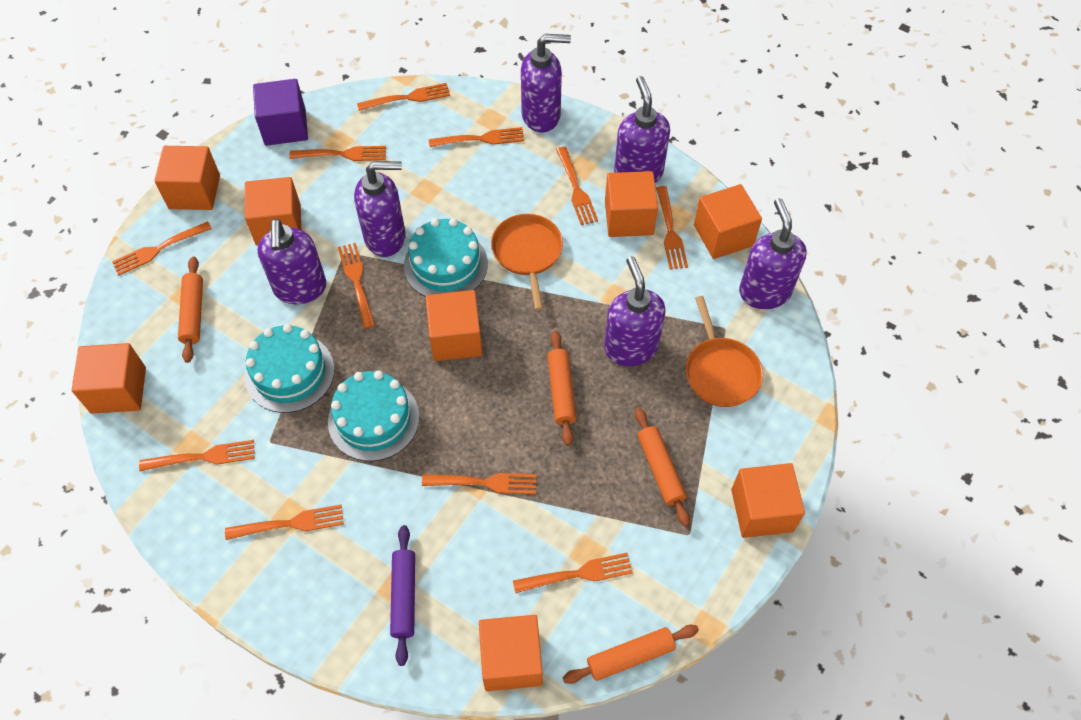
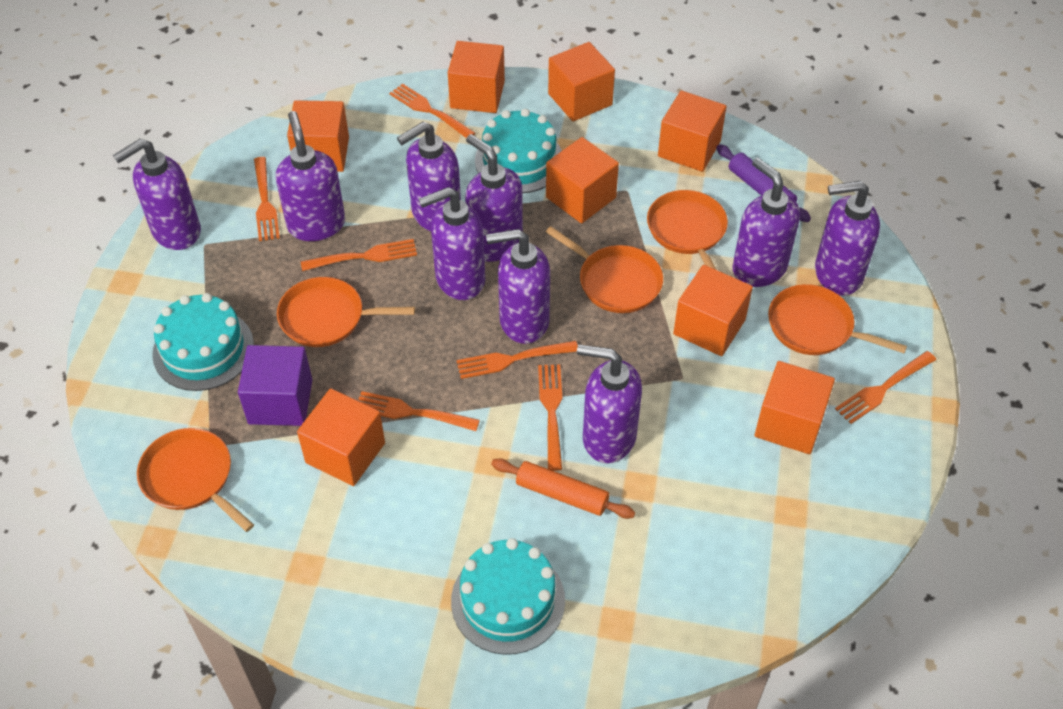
orange fork: 11 -> 7
orange pan: 2 -> 5
orange rolling pin: 4 -> 1
purple soap dispenser: 6 -> 9

